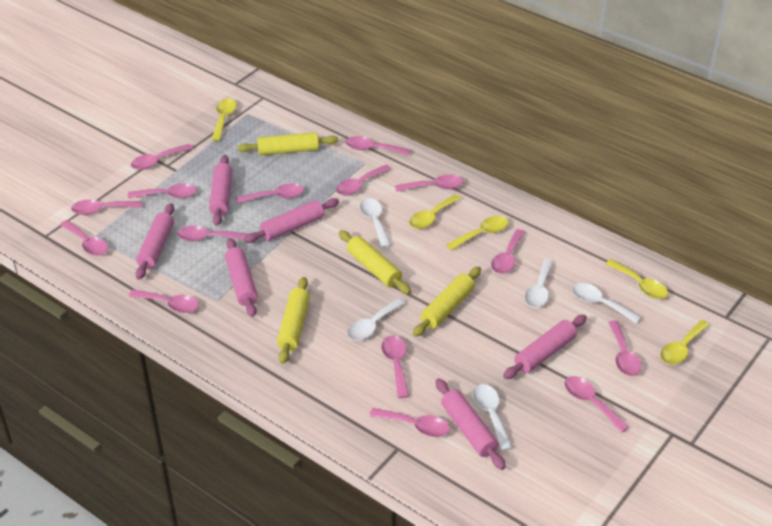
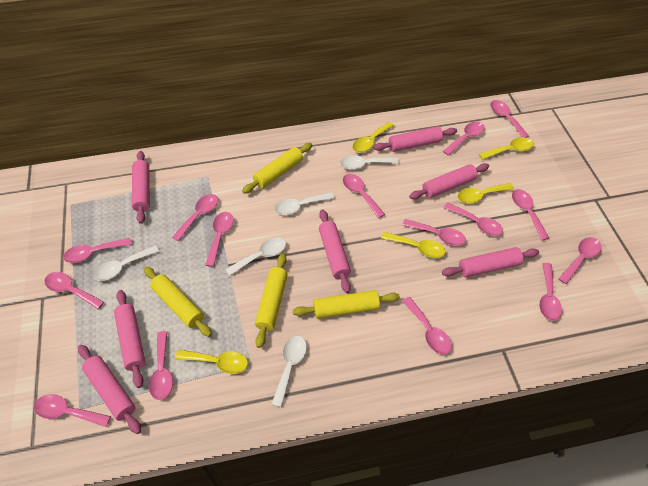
pink rolling pin: 6 -> 7

